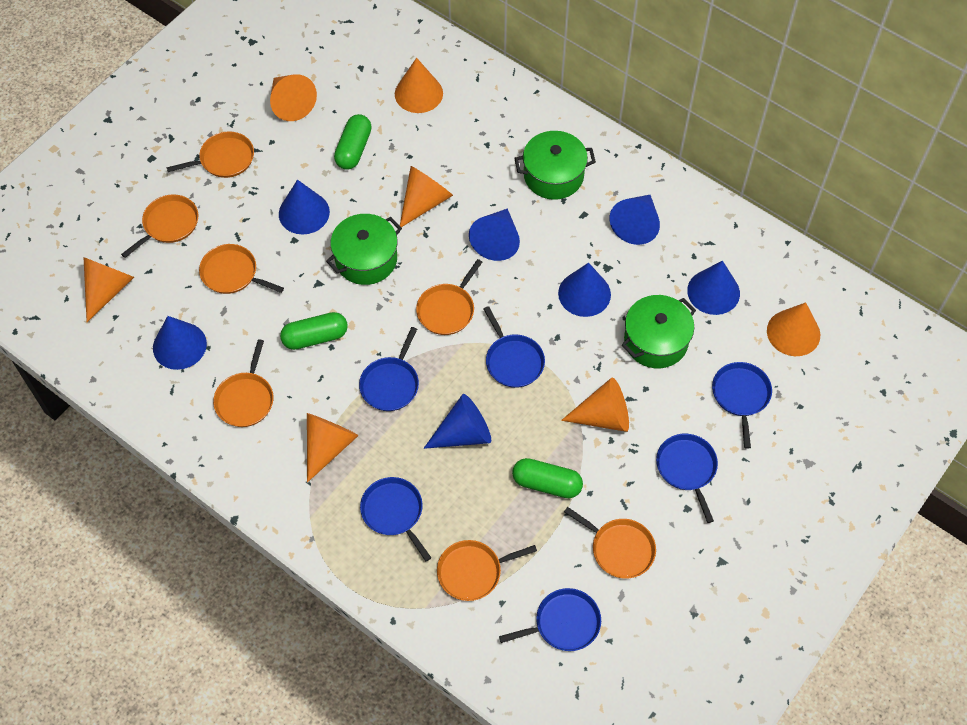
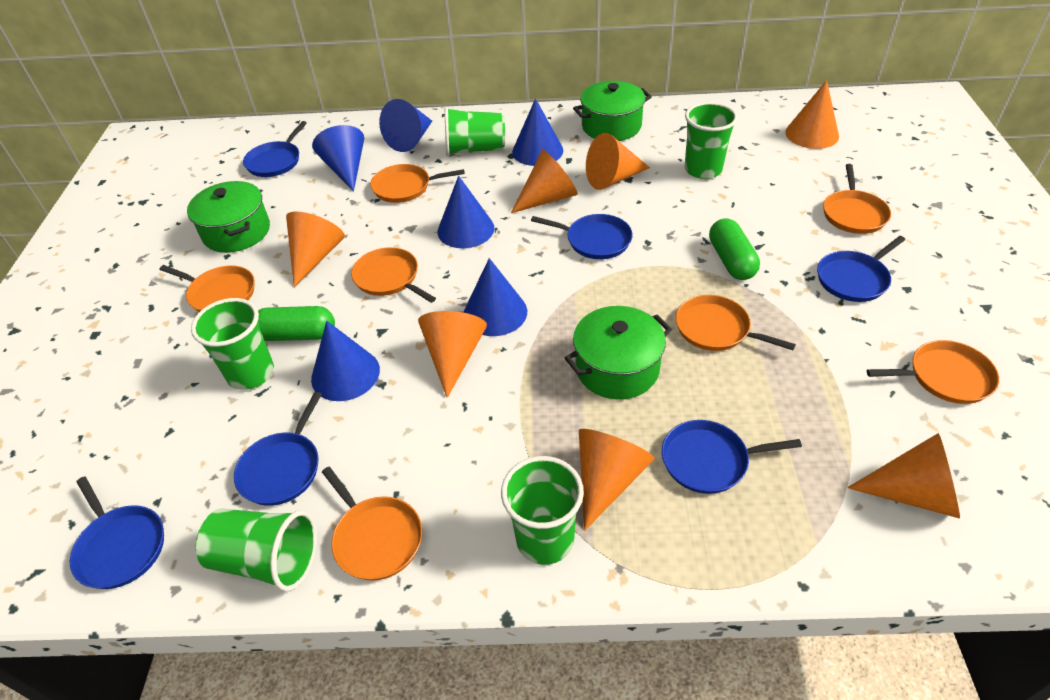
blue cone: 7 -> 6
green capsule: 3 -> 2
green cup: 0 -> 5

